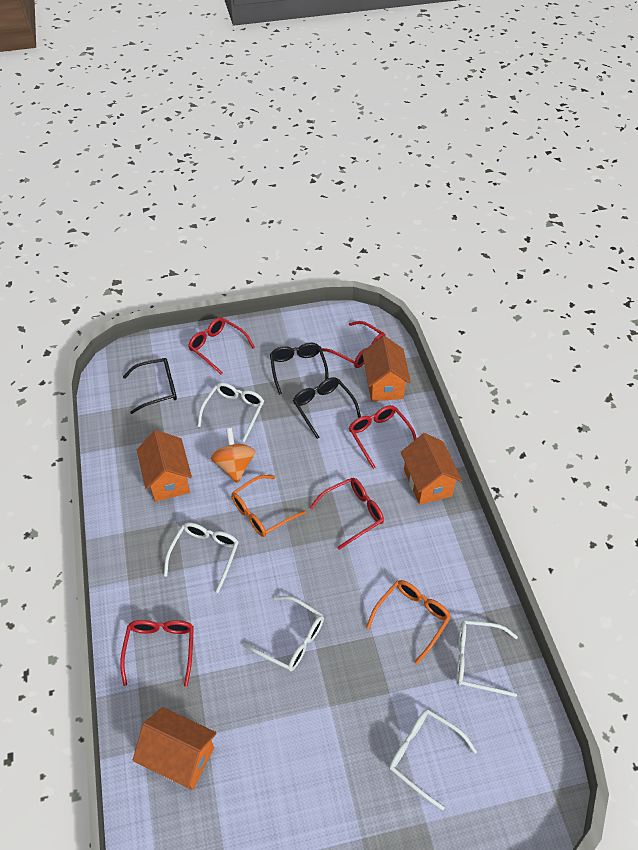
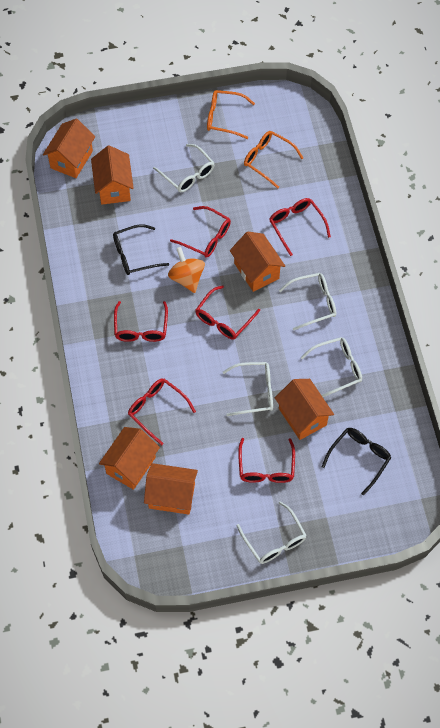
black glasses: 3 -> 2
orange house: 4 -> 6
red glasses: 5 -> 6

